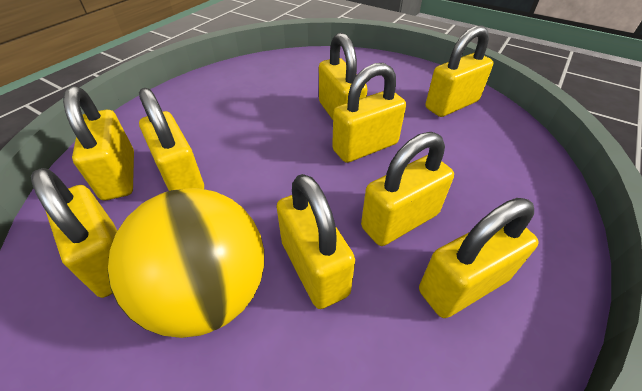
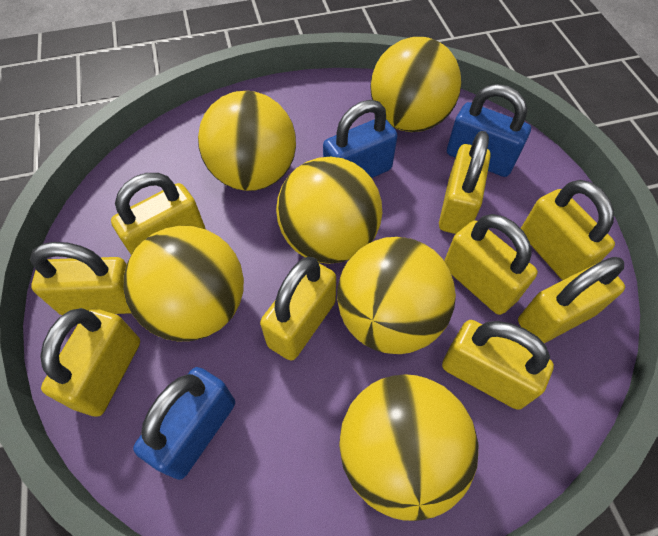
blue padlock: 0 -> 3
yellow ball: 1 -> 6

